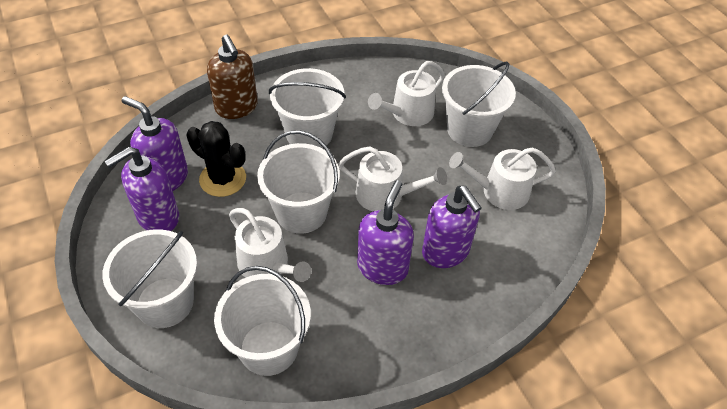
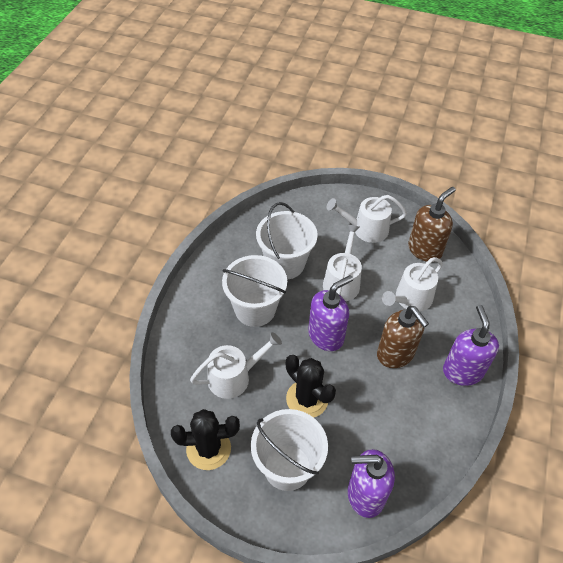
black cactus: 1 -> 2
brown soap dispenser: 1 -> 2
purple soap dispenser: 4 -> 3
white bucket: 5 -> 3

